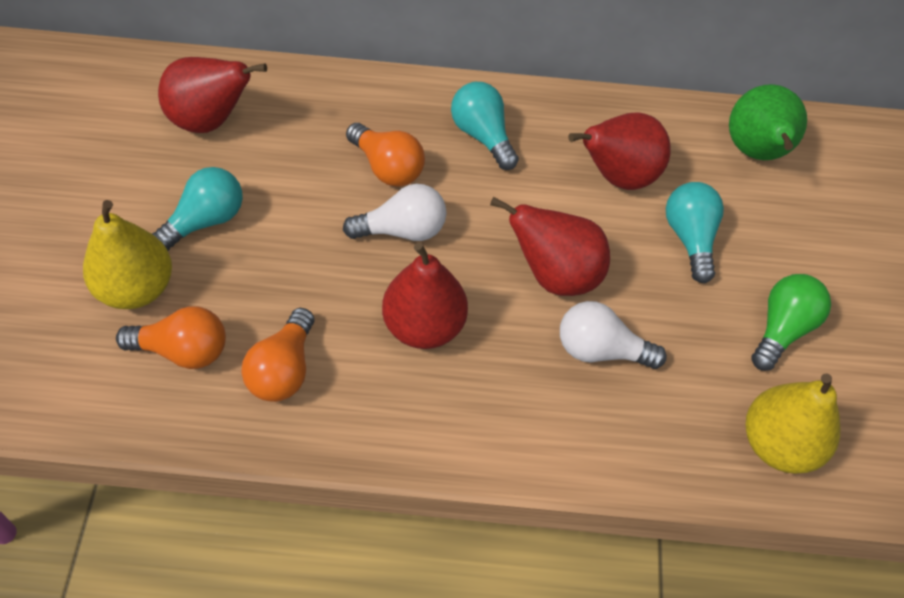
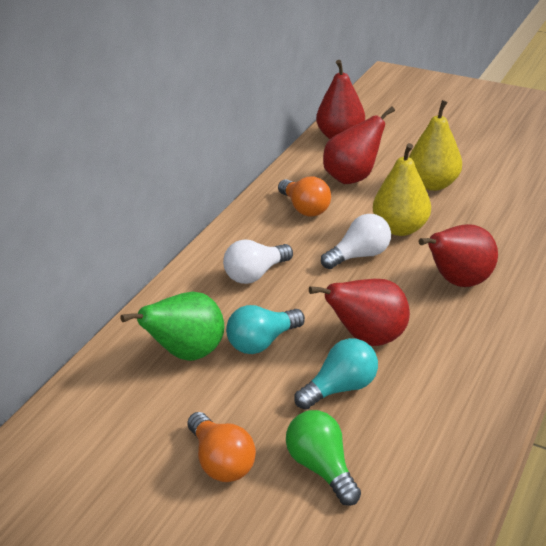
orange light bulb: 3 -> 2
turquoise light bulb: 3 -> 2

